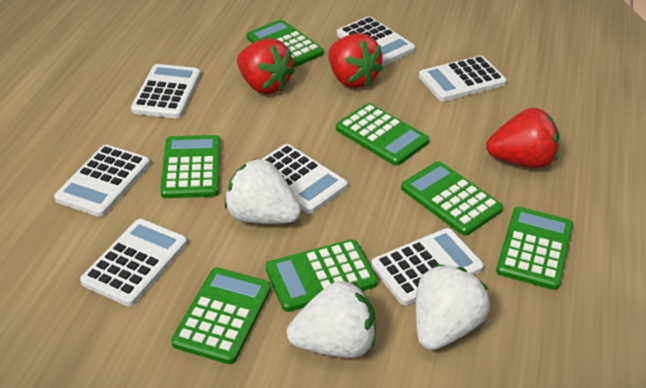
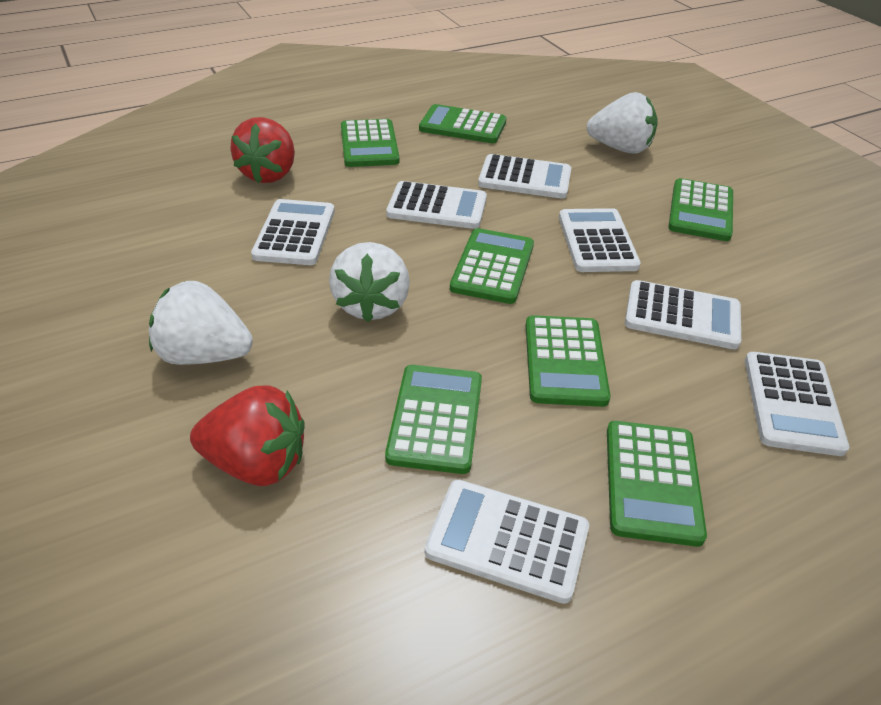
red strawberry: 3 -> 2

